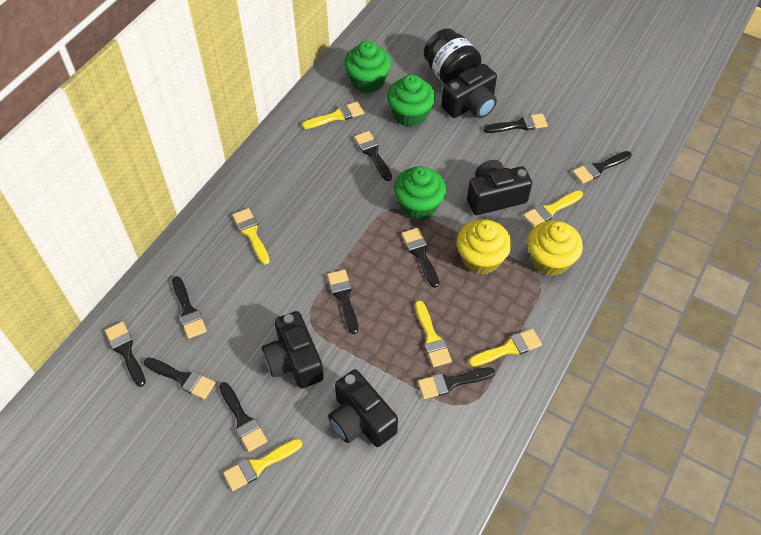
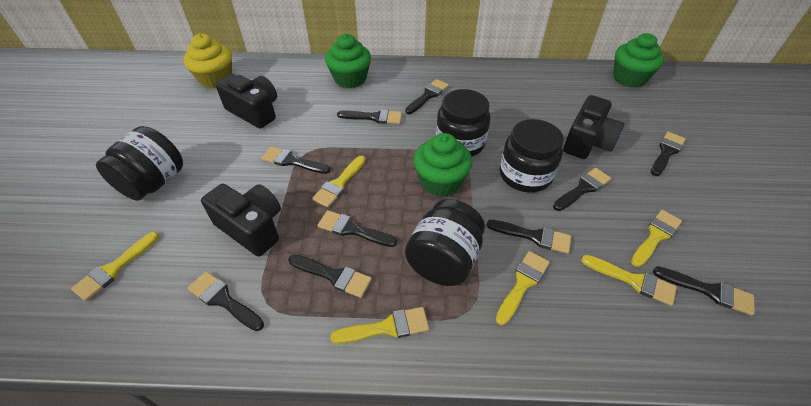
black camera: 4 -> 3
black jar: 1 -> 4
yellow cupcake: 2 -> 1

